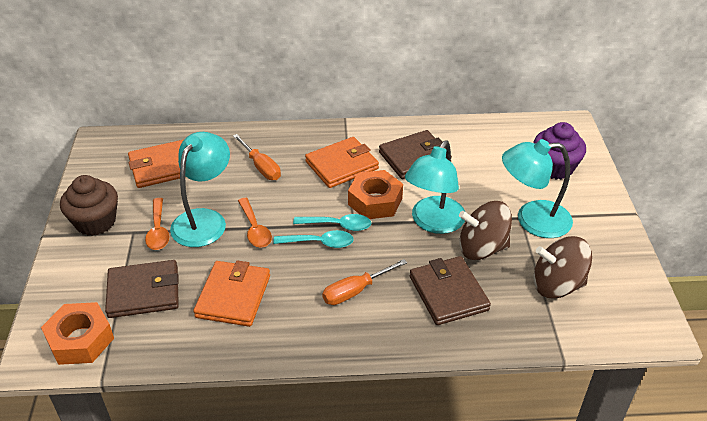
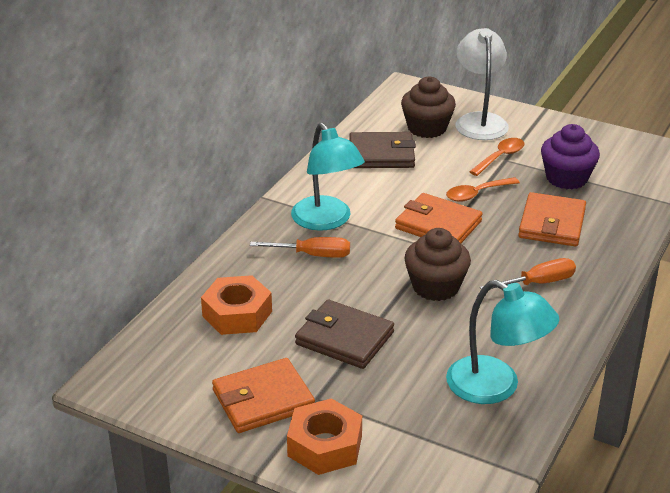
brown cupcake: 1 -> 2
brown spinning top: 2 -> 0
brown wallet: 3 -> 2
turquoise lamp: 3 -> 2
turquoise spoon: 2 -> 0
white lamp: 0 -> 1

